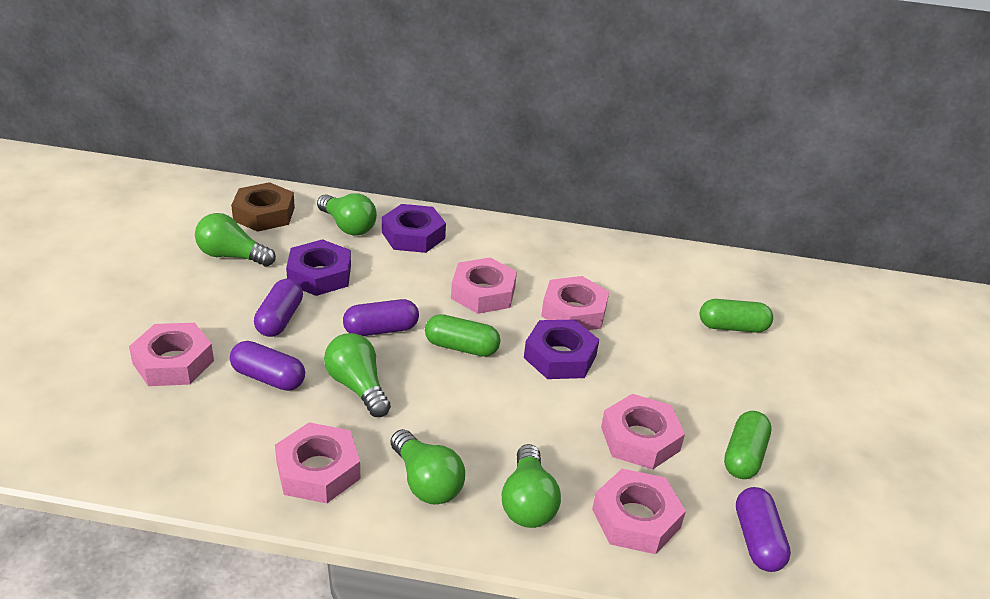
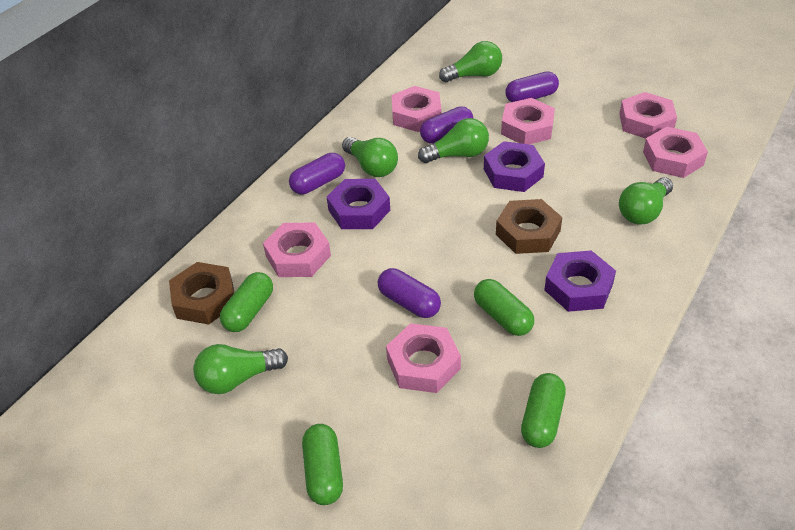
brown nut: 1 -> 2
green capsule: 3 -> 4

